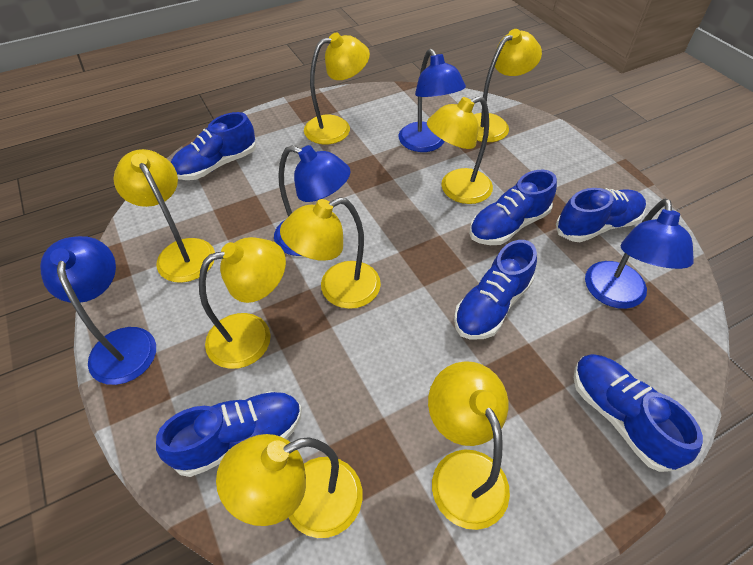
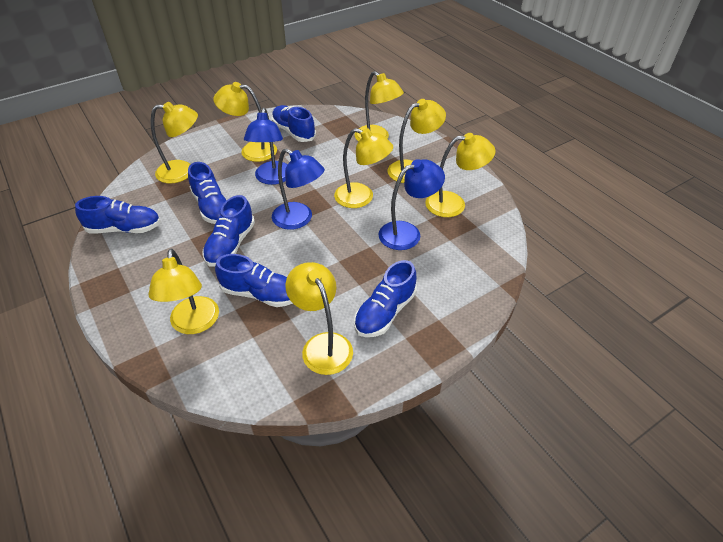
blue lamp: 4 -> 3

